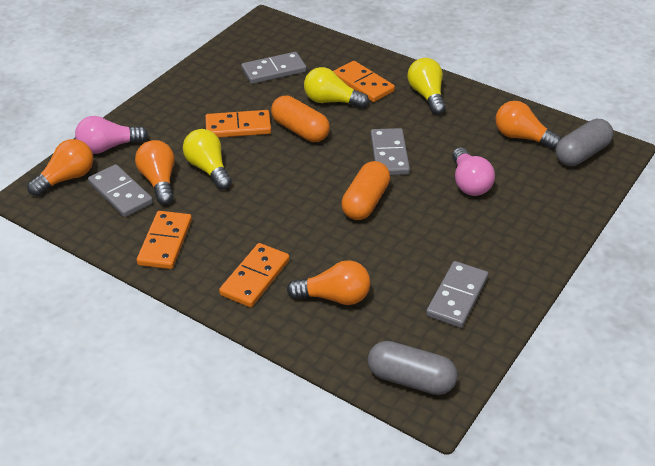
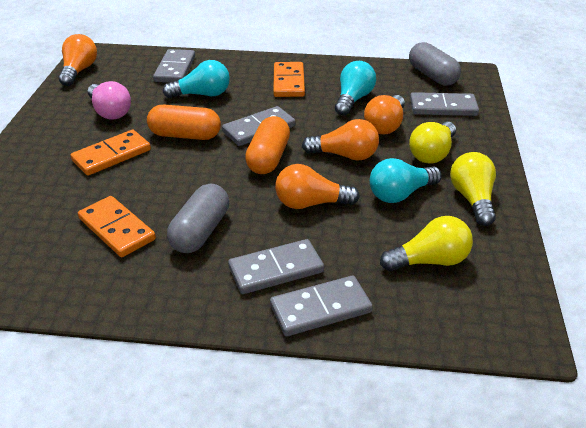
grey domino: 4 -> 5
orange domino: 4 -> 3
pink light bulb: 2 -> 1
turquoise light bulb: 0 -> 3

